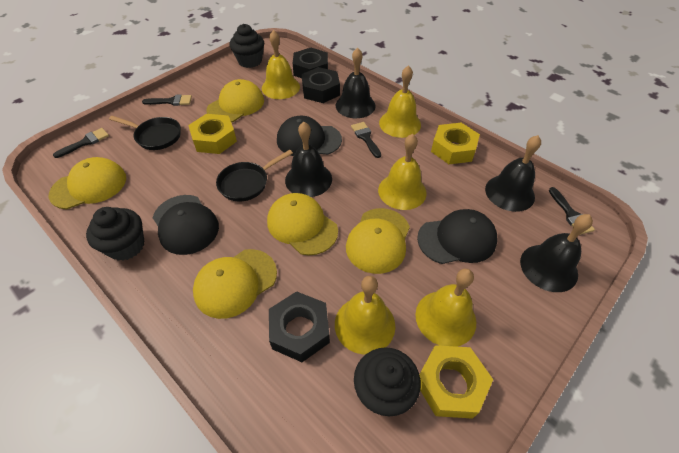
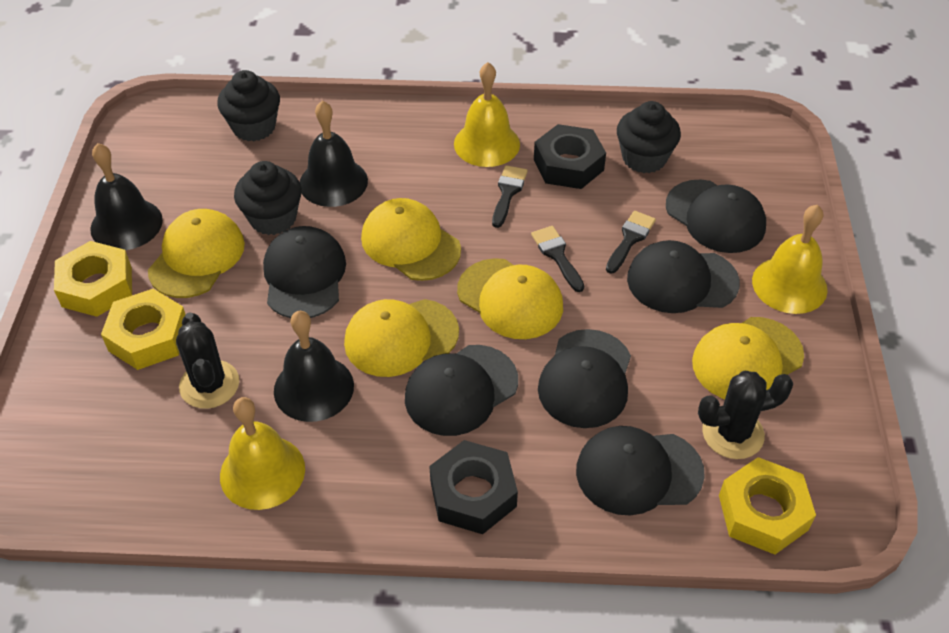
black bell: 4 -> 3
black brush: 4 -> 3
black cactus: 0 -> 2
black cap: 3 -> 6
black nut: 3 -> 2
black pan: 2 -> 0
yellow bell: 5 -> 3

